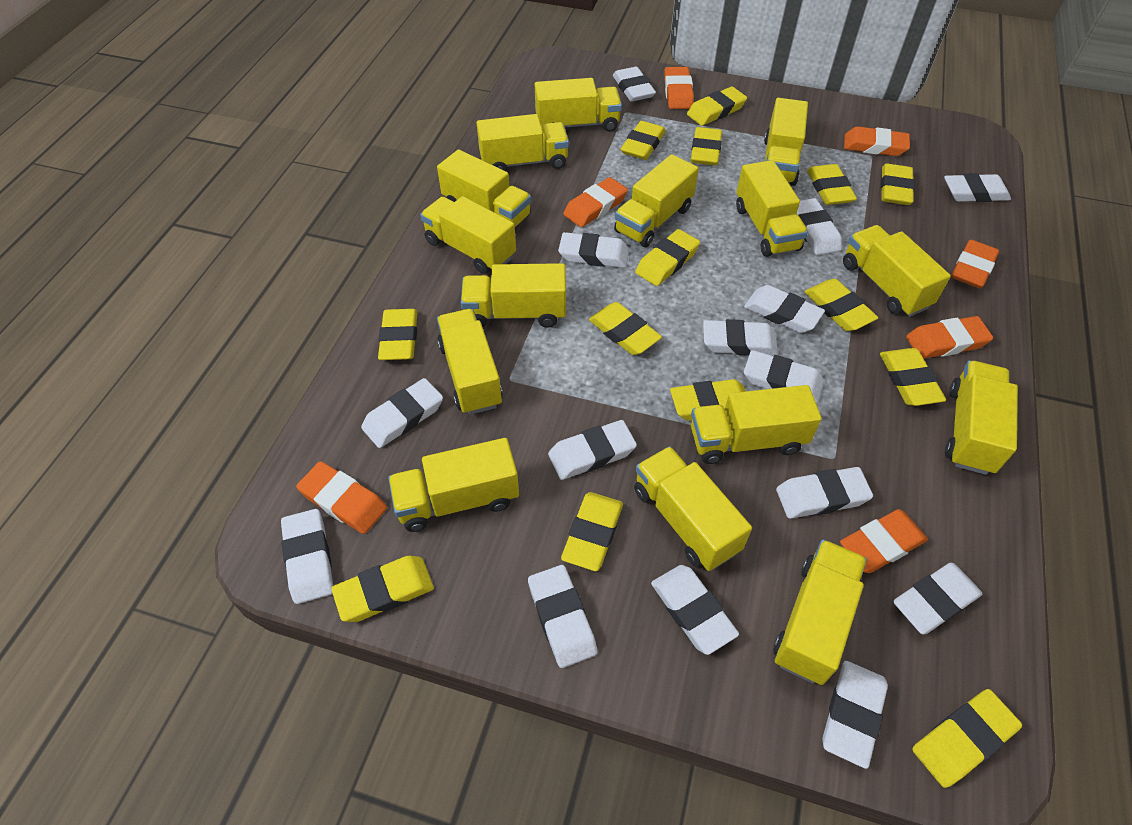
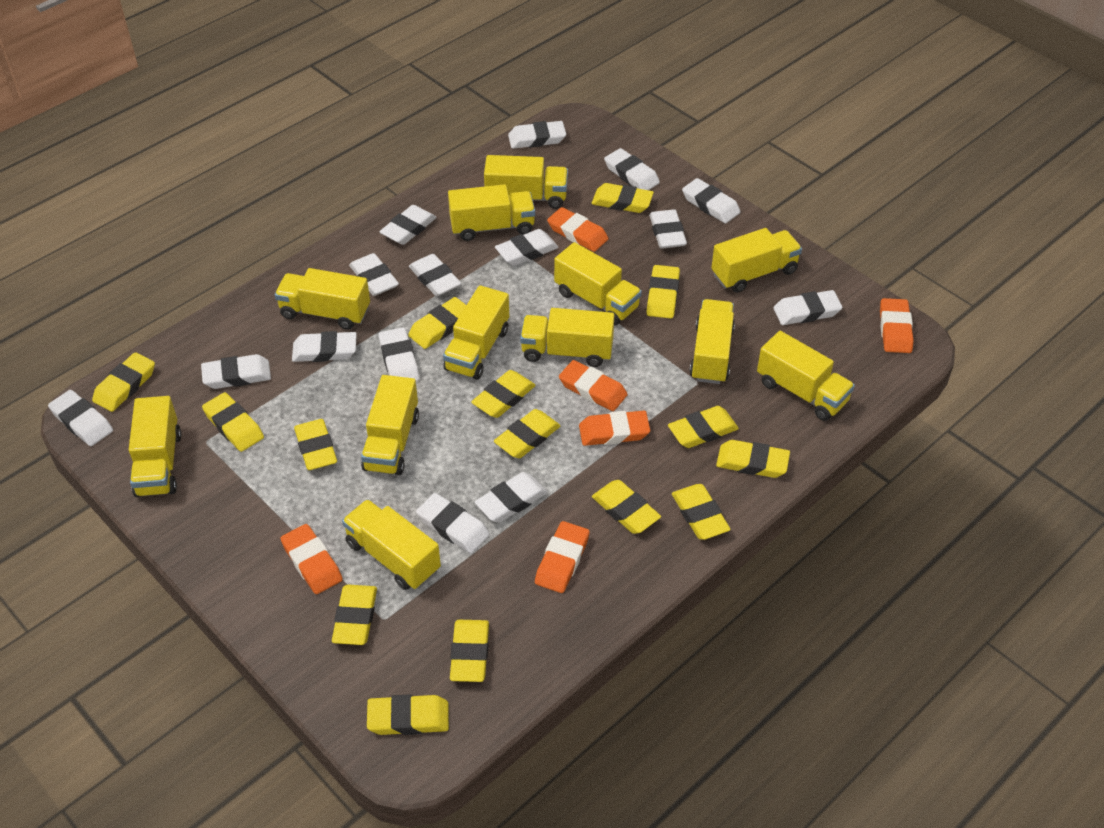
orange eraser: 7 -> 6
yellow eraser: 14 -> 15
yellow truck: 15 -> 12

